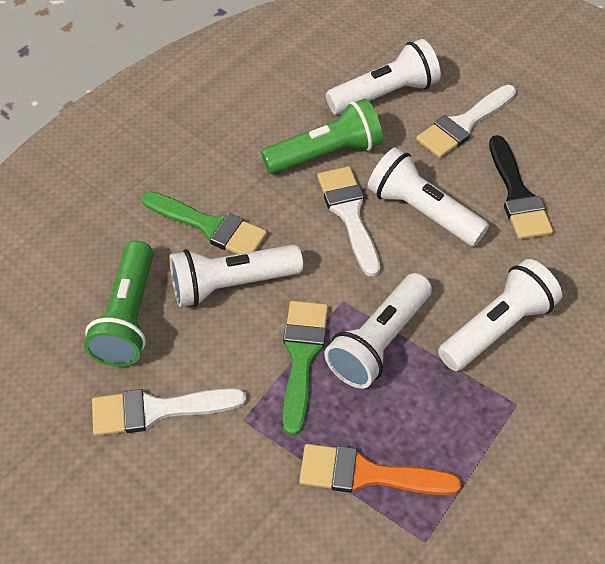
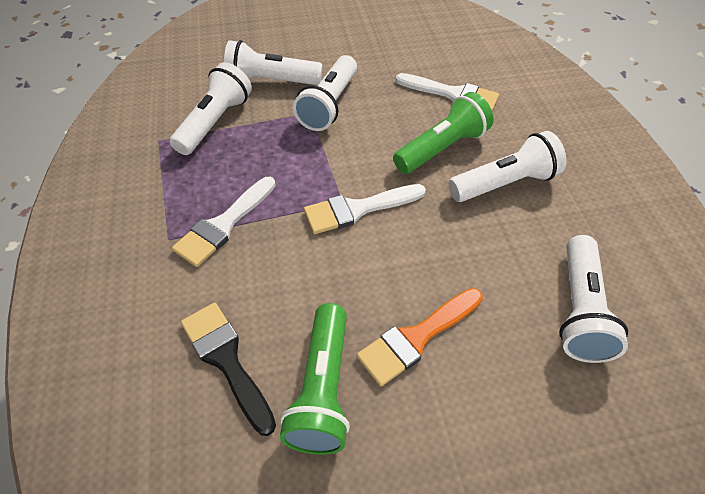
green brush: 2 -> 0

